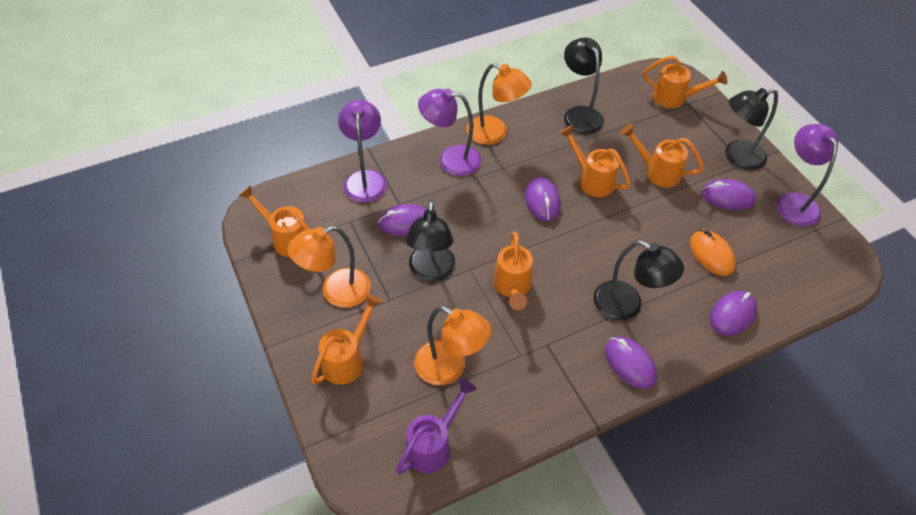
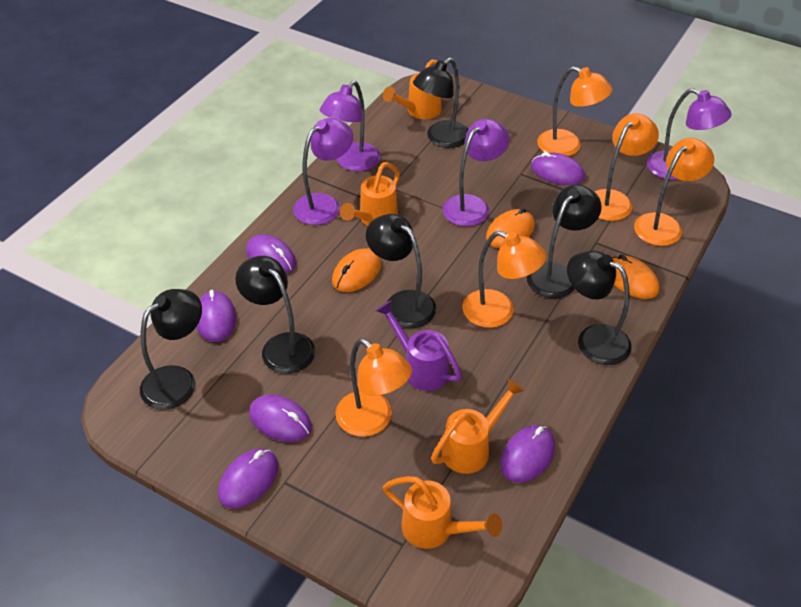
black lamp: 4 -> 6
orange lamp: 3 -> 5
orange mouse: 1 -> 3
orange watering can: 6 -> 4
purple lamp: 3 -> 4
purple mouse: 5 -> 6

